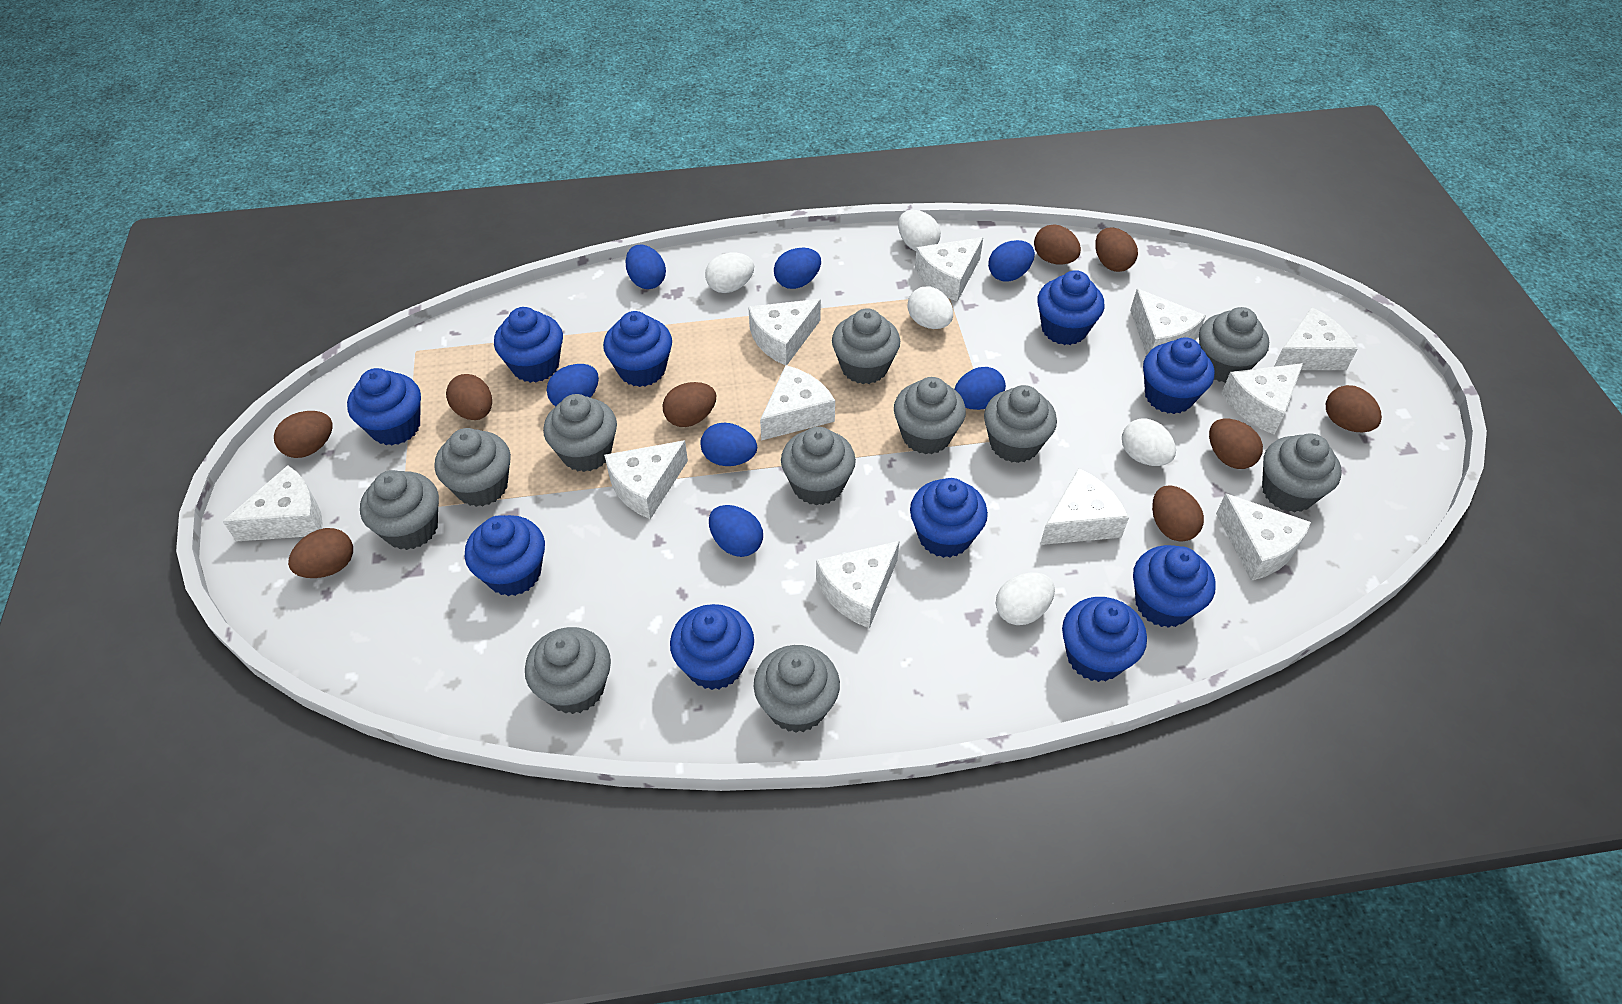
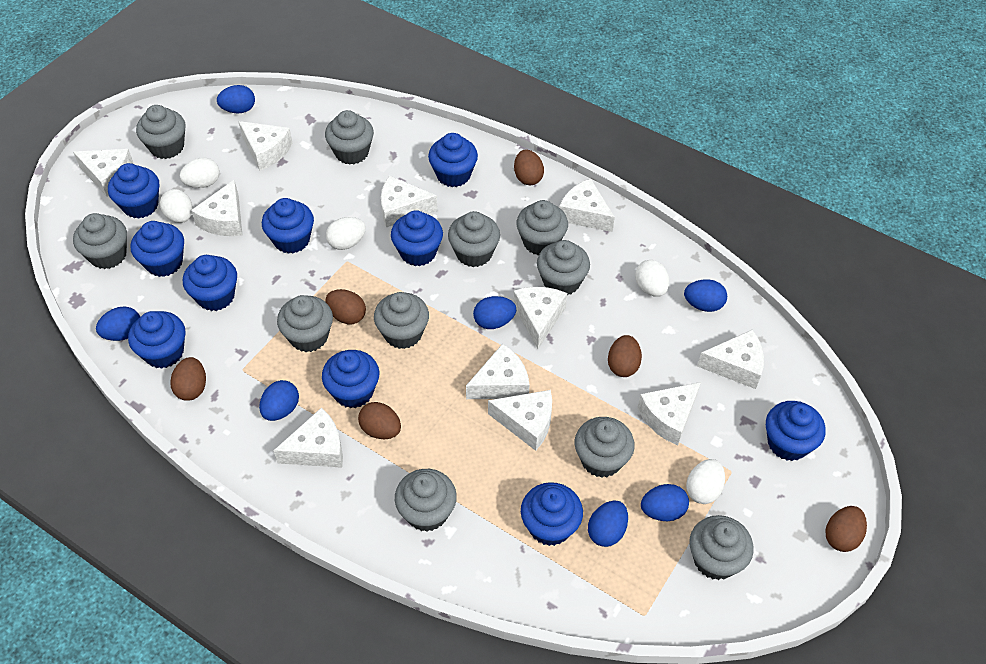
brown egg: 9 -> 6

